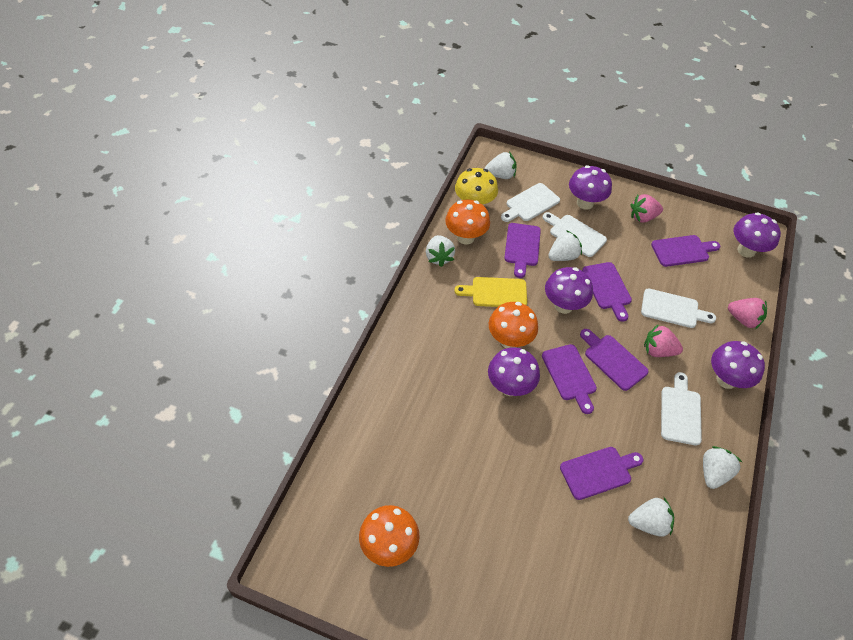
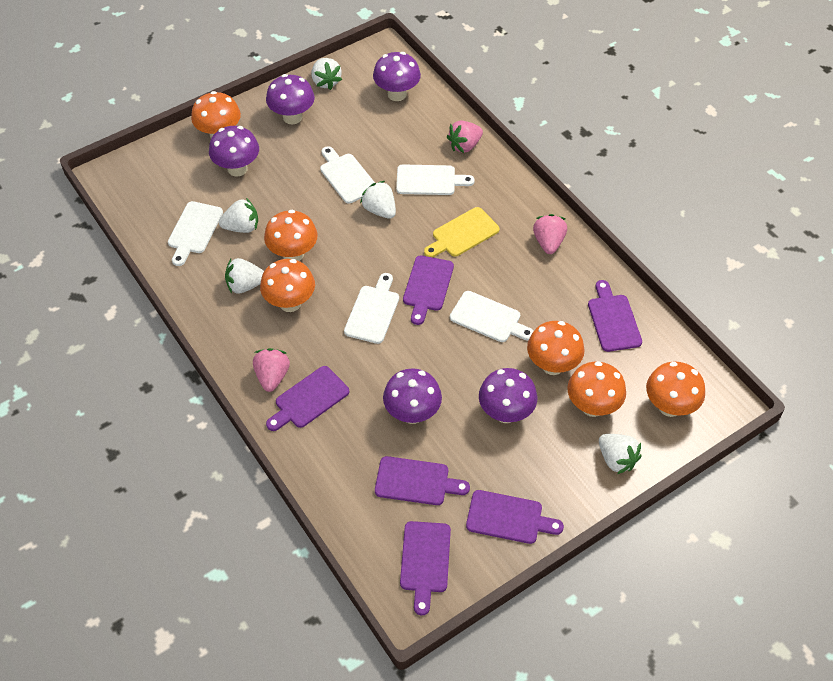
orange mushroom: 3 -> 6
white cutting board: 4 -> 5
yellow mushroom: 1 -> 0

